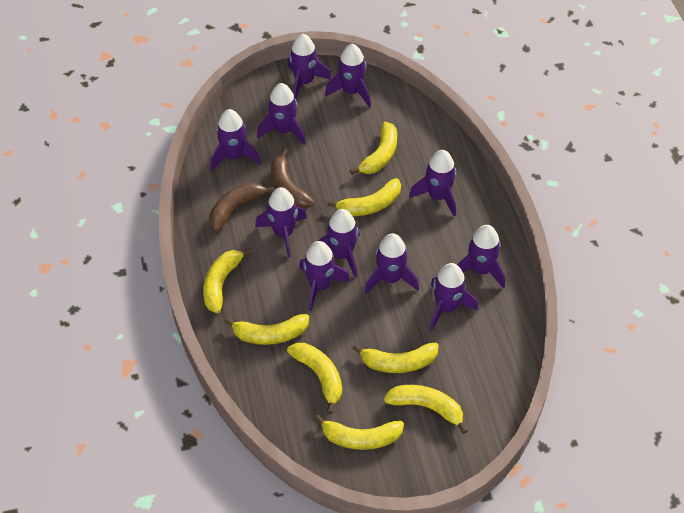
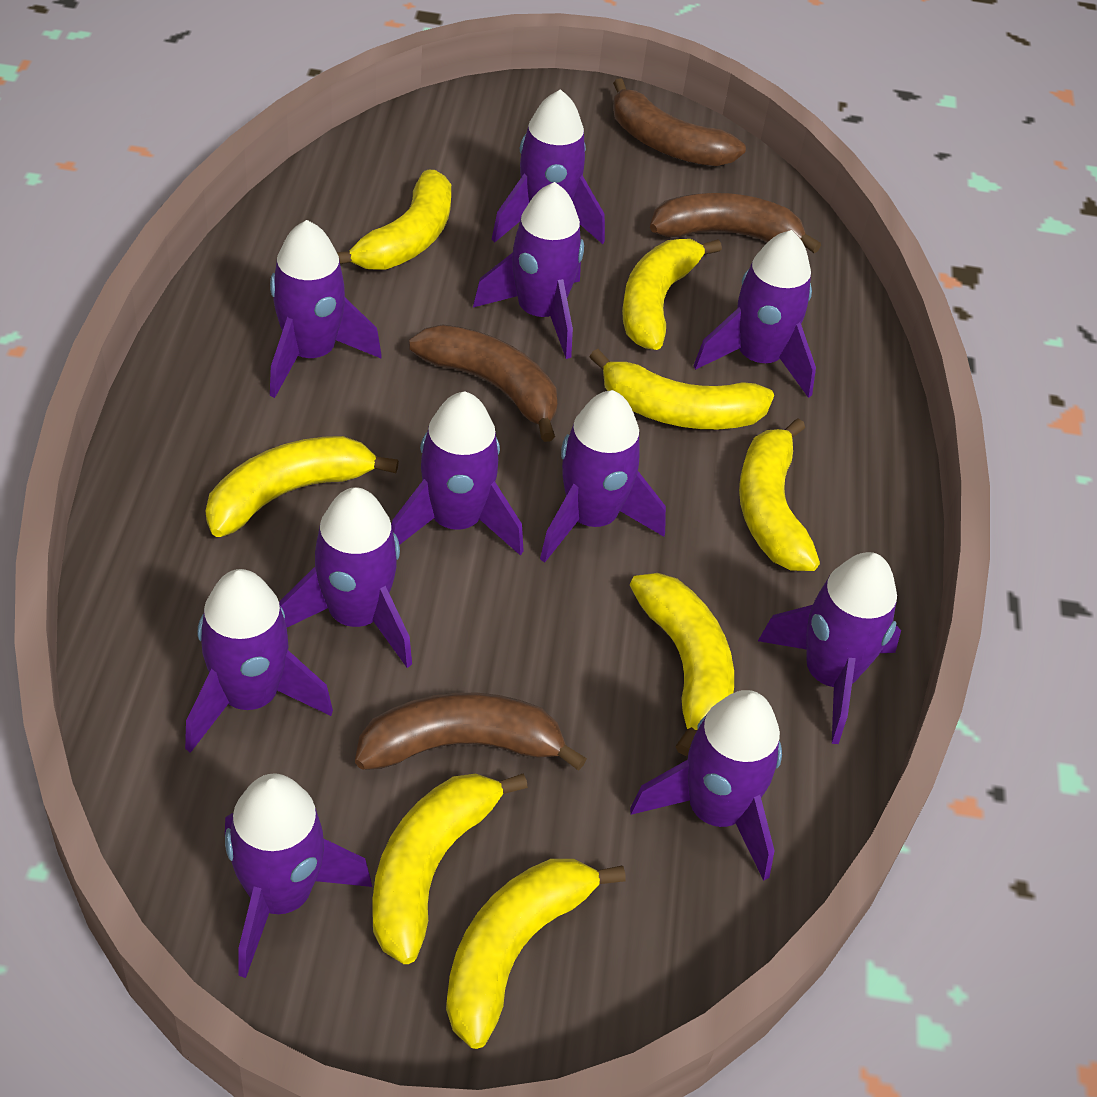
brown banana: 2 -> 4

